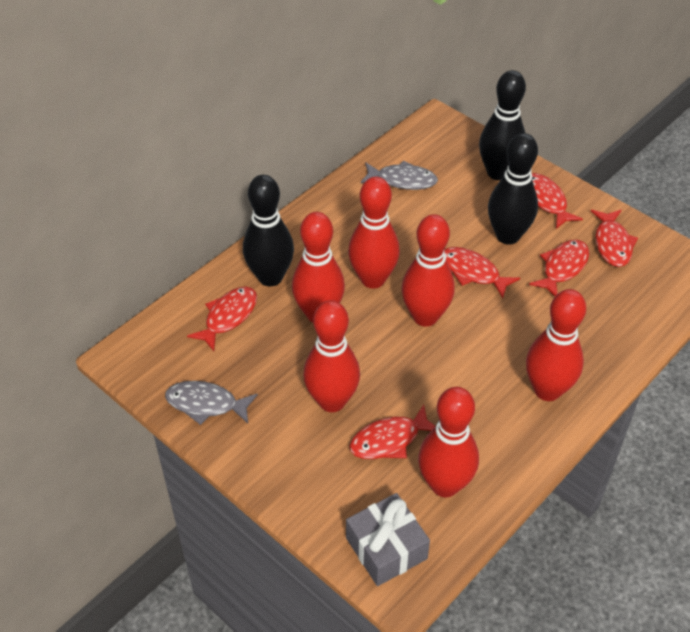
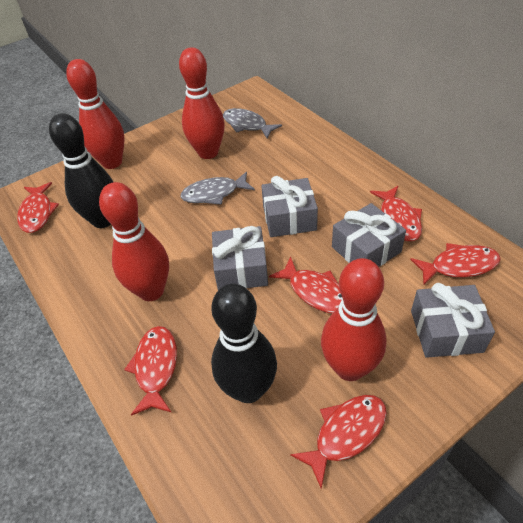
black bowling pin: 3 -> 2
grey gift: 1 -> 4
red bowling pin: 6 -> 4

